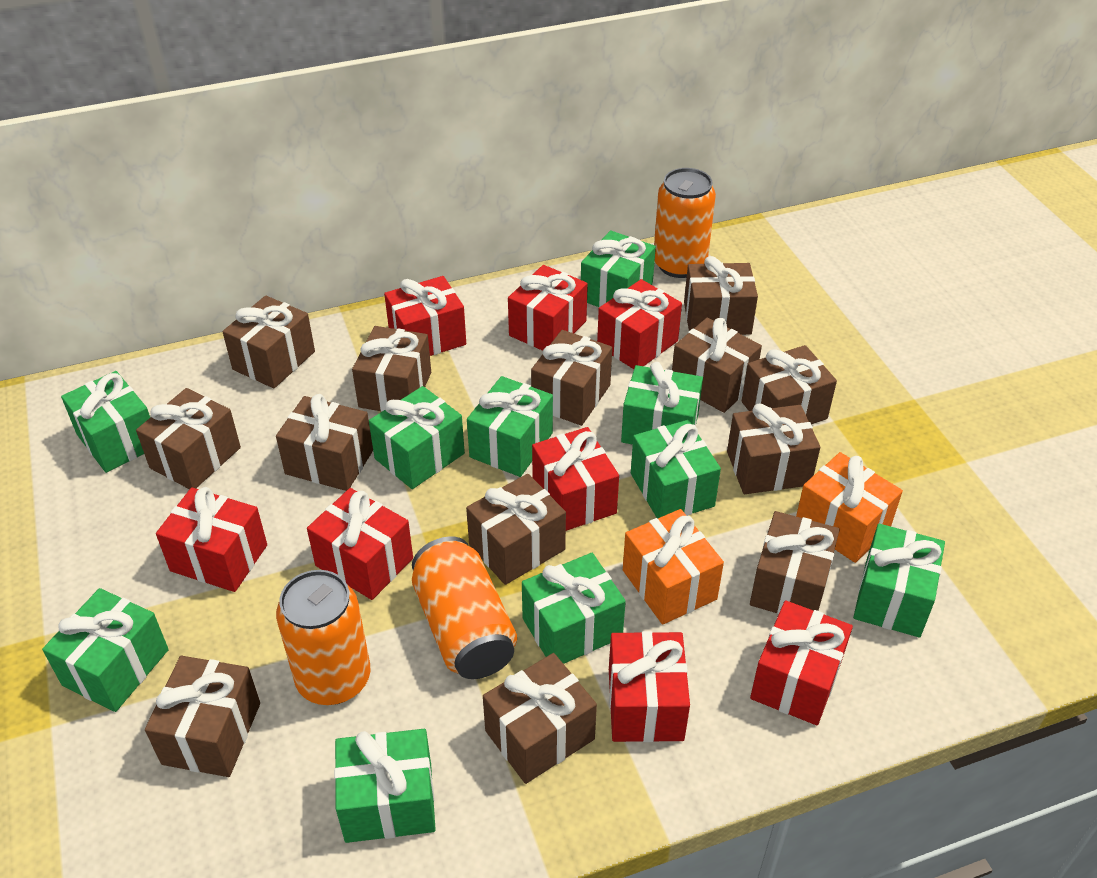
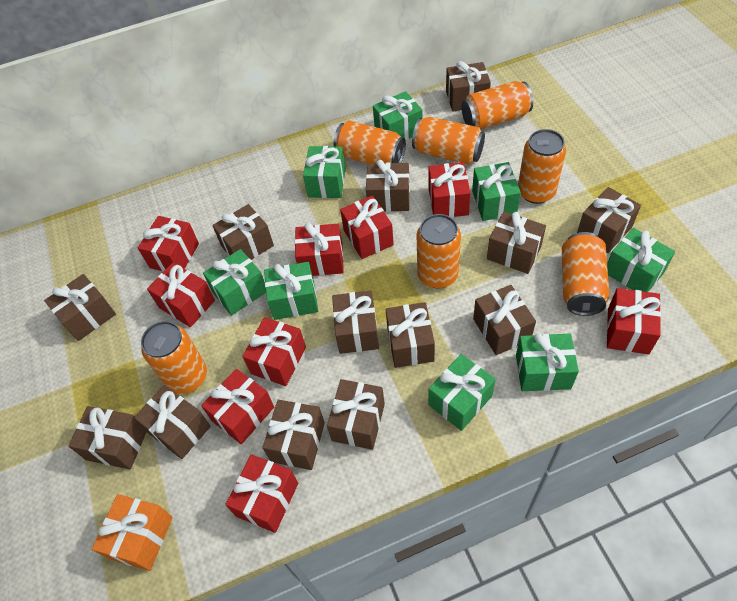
green gift: 10 -> 8
orange can: 3 -> 7
orange gift: 2 -> 1
red gift: 8 -> 9

